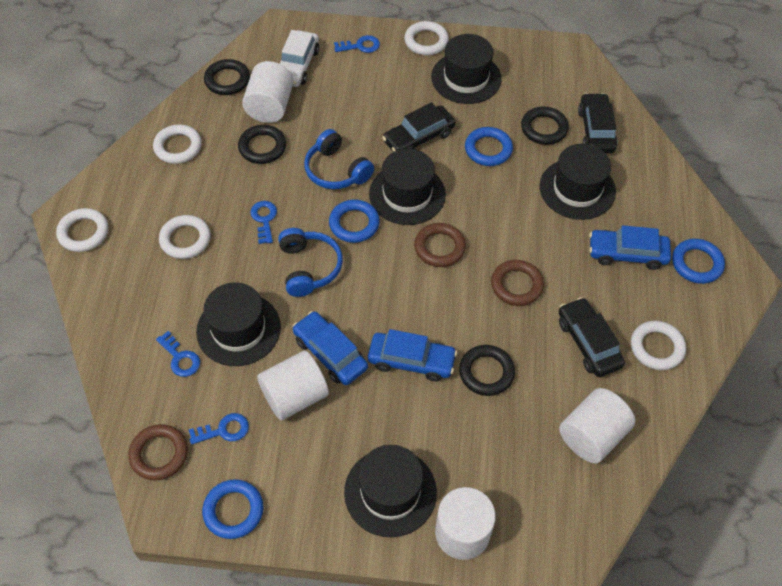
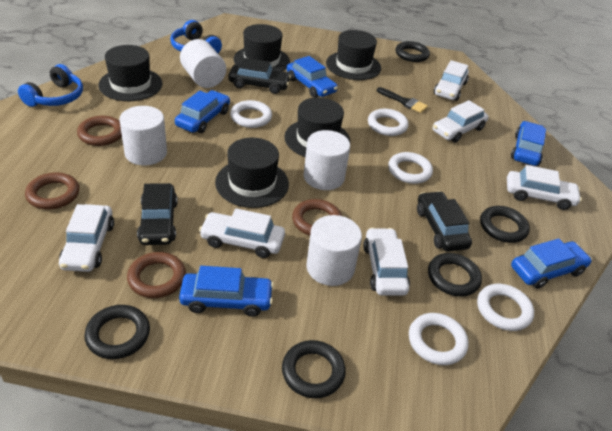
black brush: 0 -> 1
black ring: 4 -> 5
blue car: 3 -> 5
blue key: 4 -> 0
blue ring: 4 -> 0
brown ring: 3 -> 4
white car: 1 -> 6

